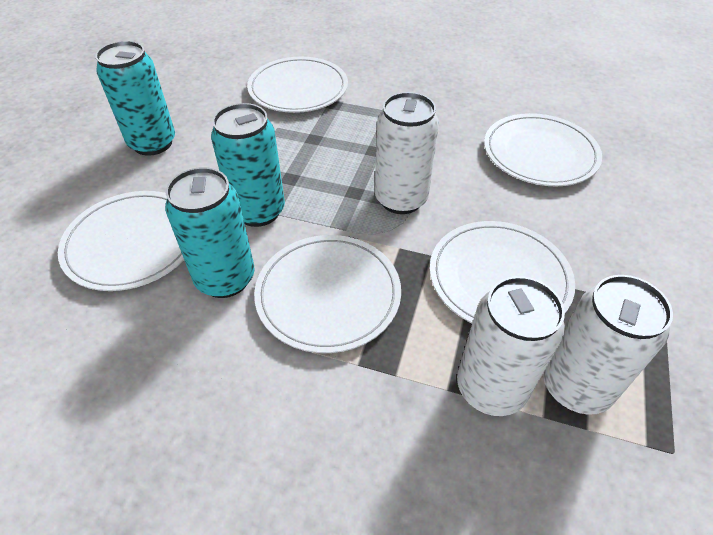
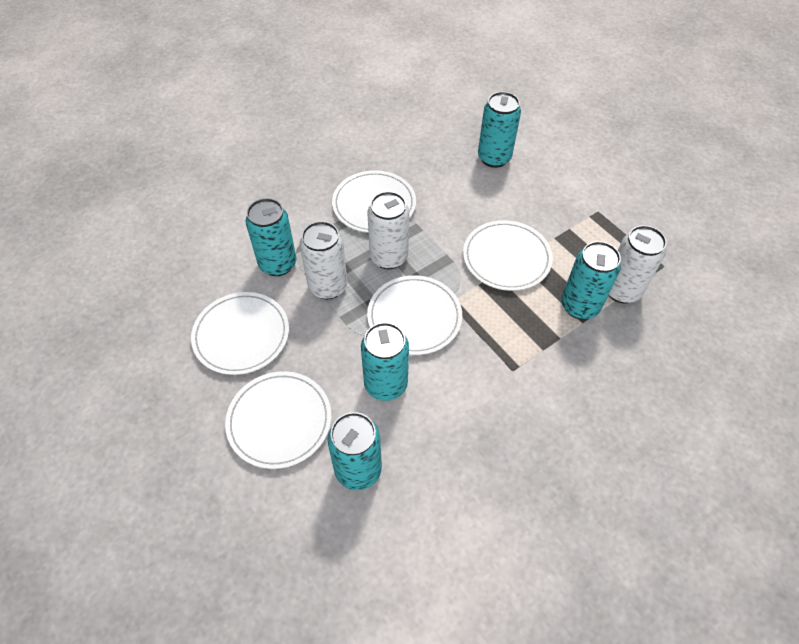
turquoise can: 3 -> 5

